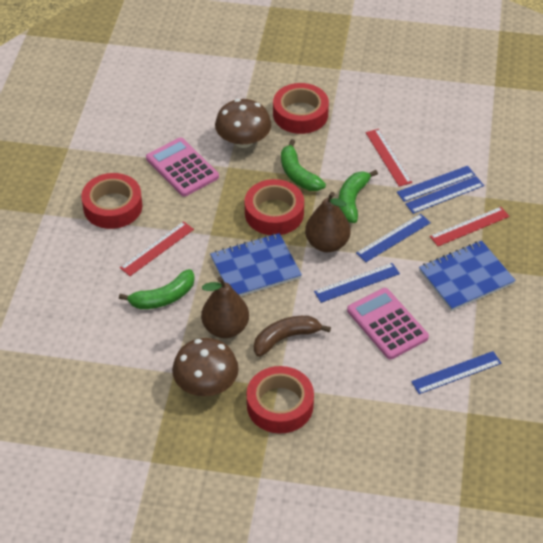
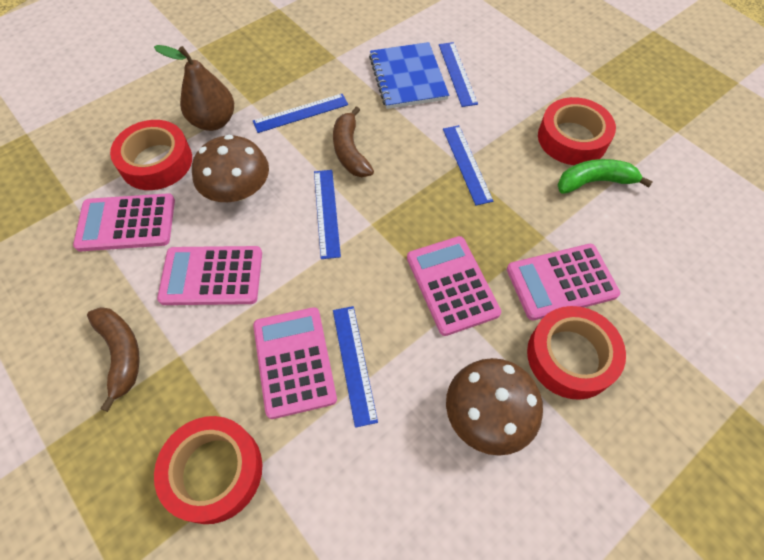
blue notebook: 2 -> 1
brown banana: 1 -> 2
brown pear: 2 -> 1
green banana: 3 -> 1
pink calculator: 2 -> 5
red ruler: 3 -> 0

